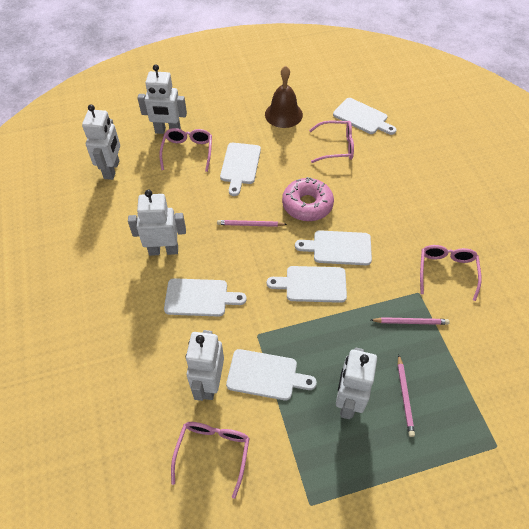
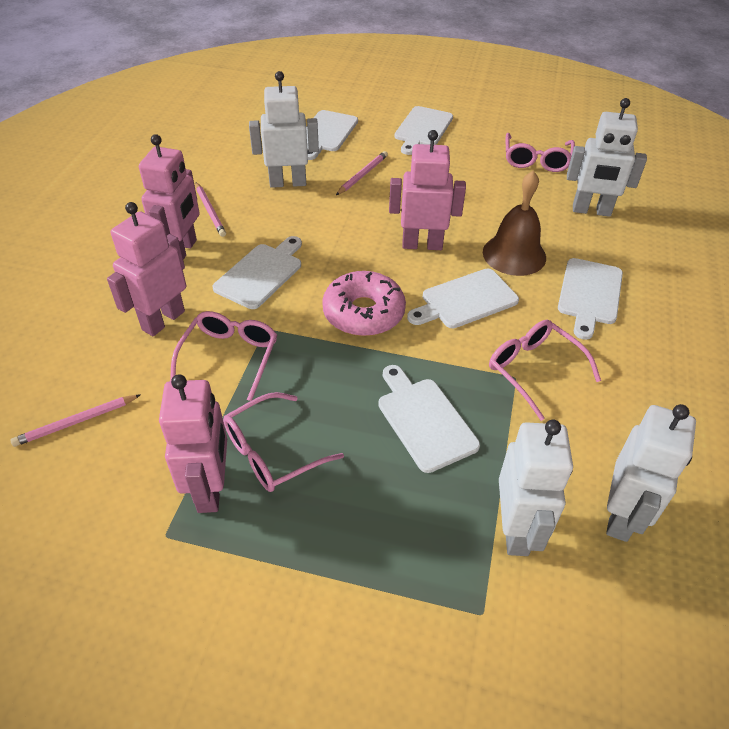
pink robot: 0 -> 4
white robot: 5 -> 4

